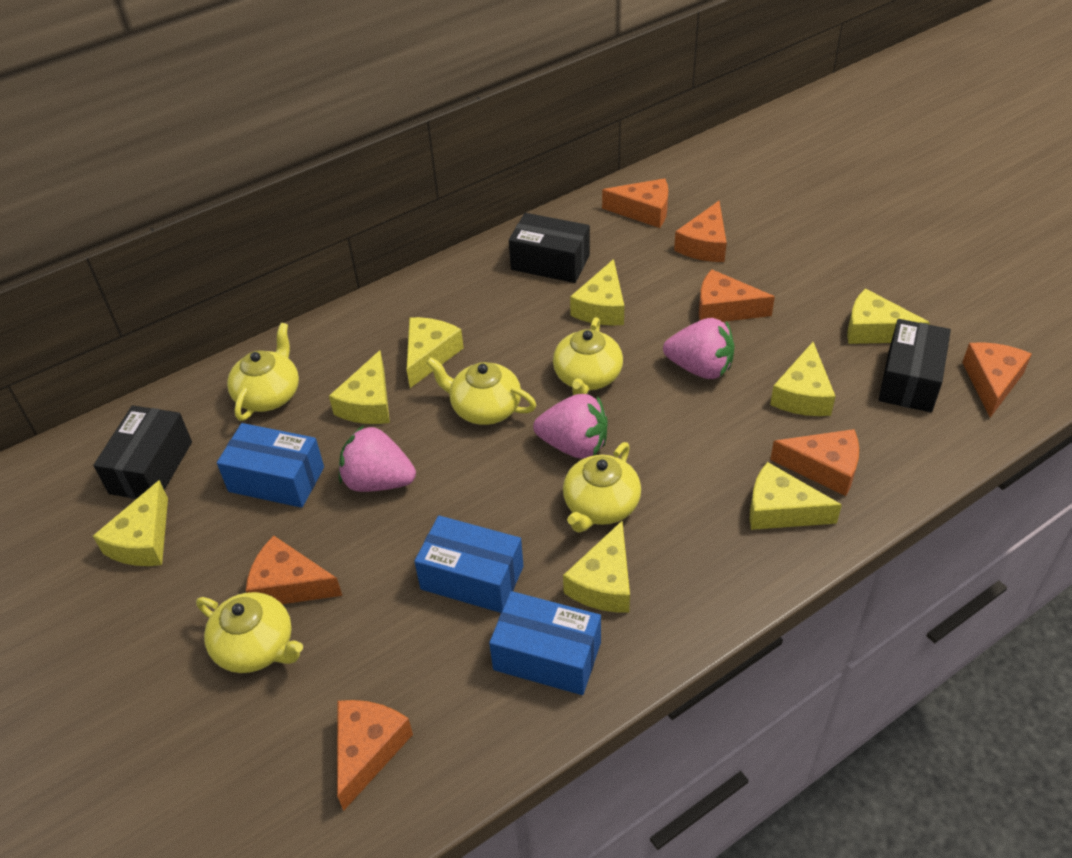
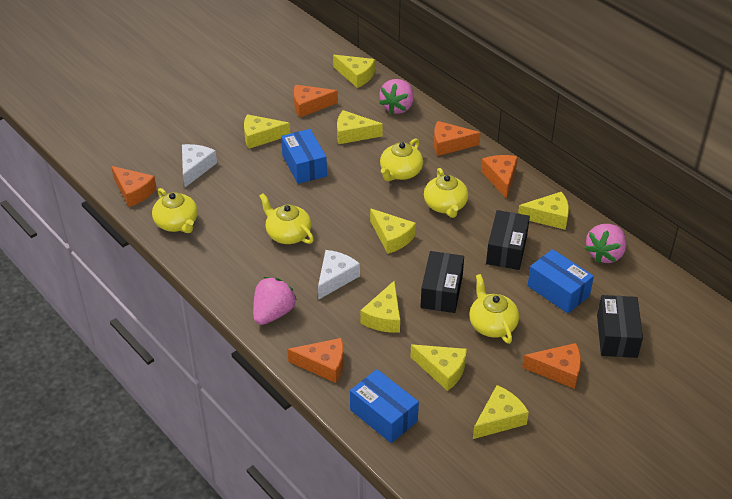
orange cheese: 7 -> 6
white cheese: 0 -> 2

